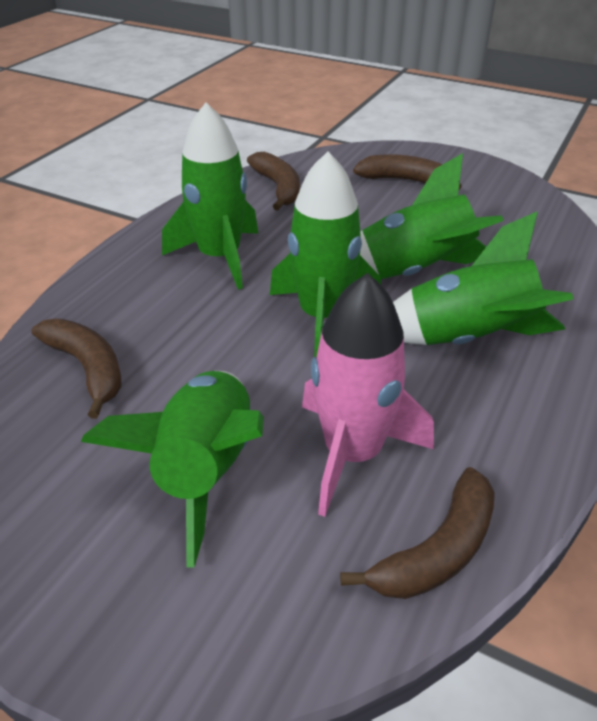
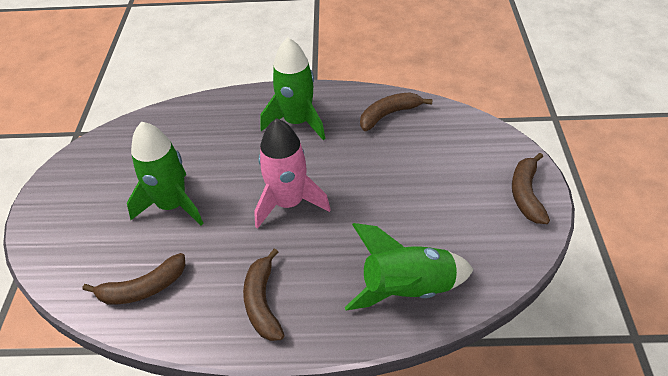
green rocket: 5 -> 3

